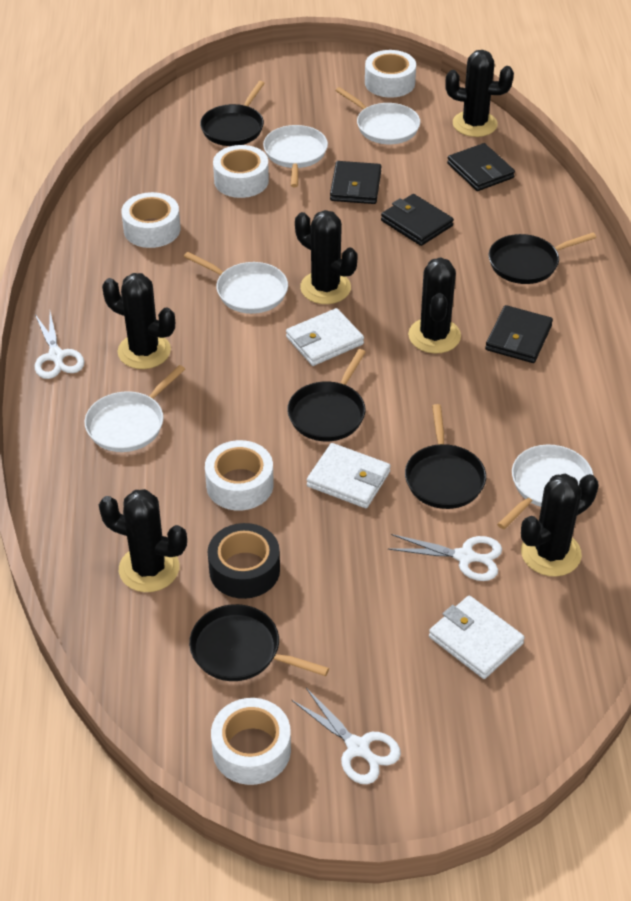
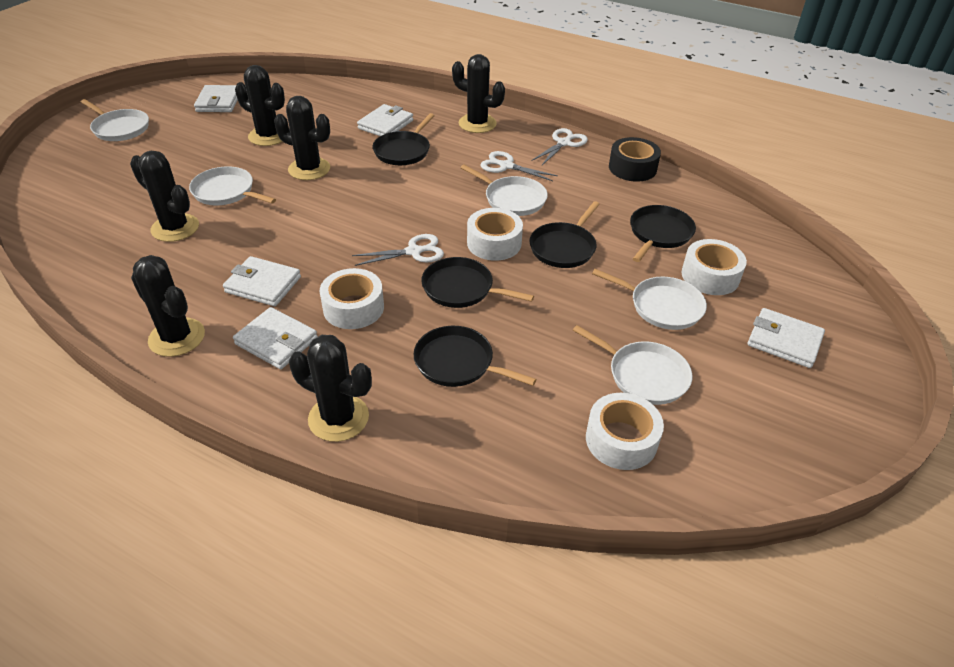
black wallet: 4 -> 0
white tape: 5 -> 4
white wallet: 3 -> 5

